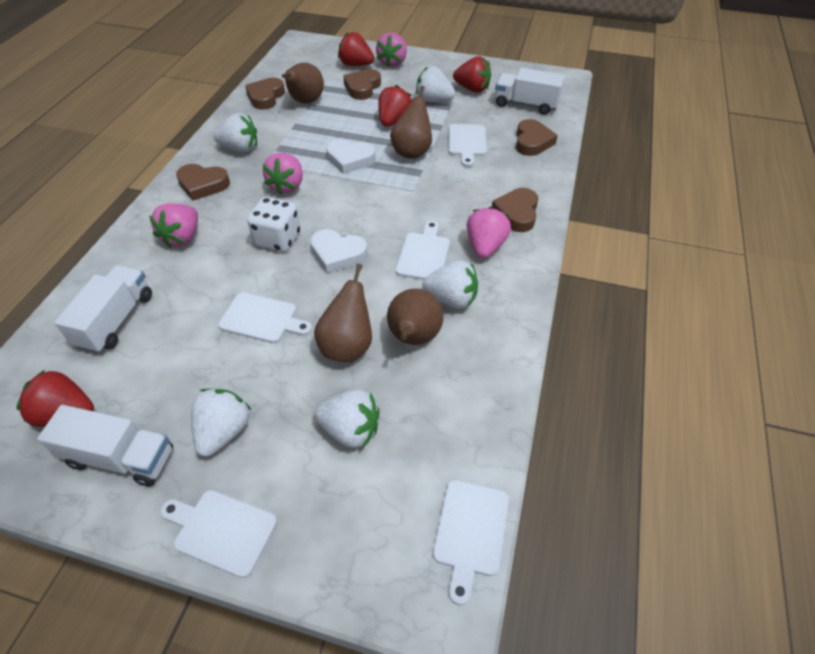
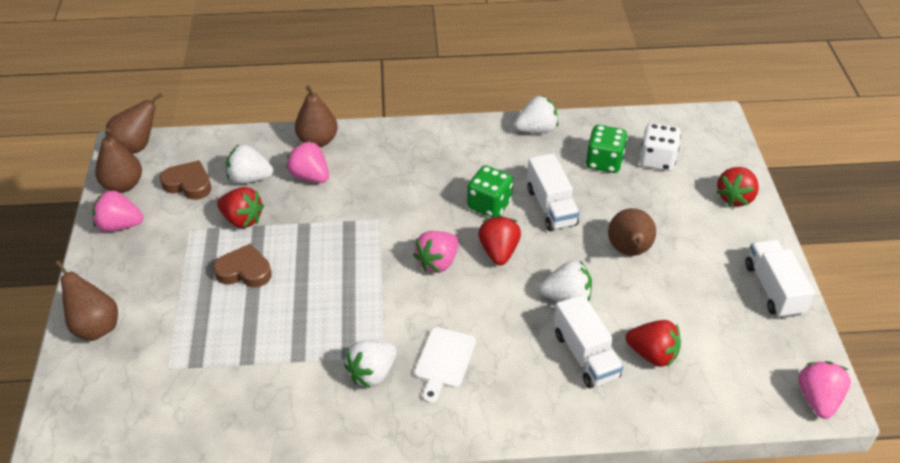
brown heart: 5 -> 2
brown pear: 4 -> 5
green dice: 0 -> 2
white cutting board: 5 -> 1
white heart: 2 -> 0
white strawberry: 5 -> 4

